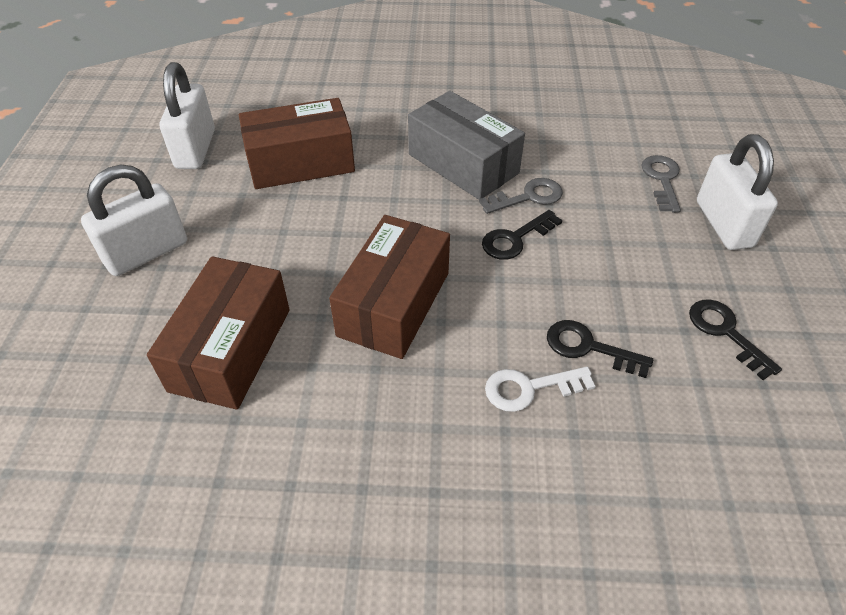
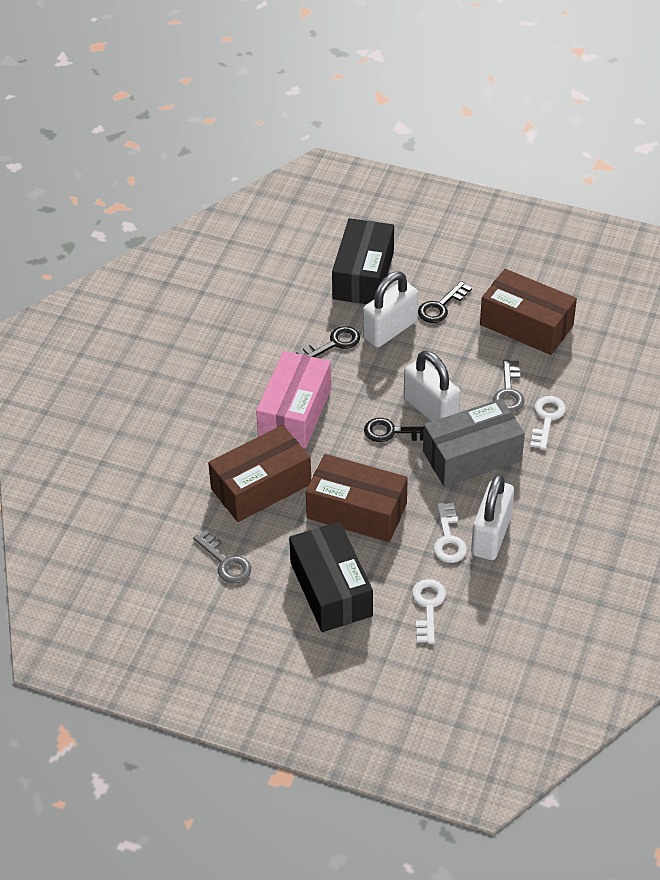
black box: 0 -> 2
pink box: 0 -> 1
white key: 1 -> 3

